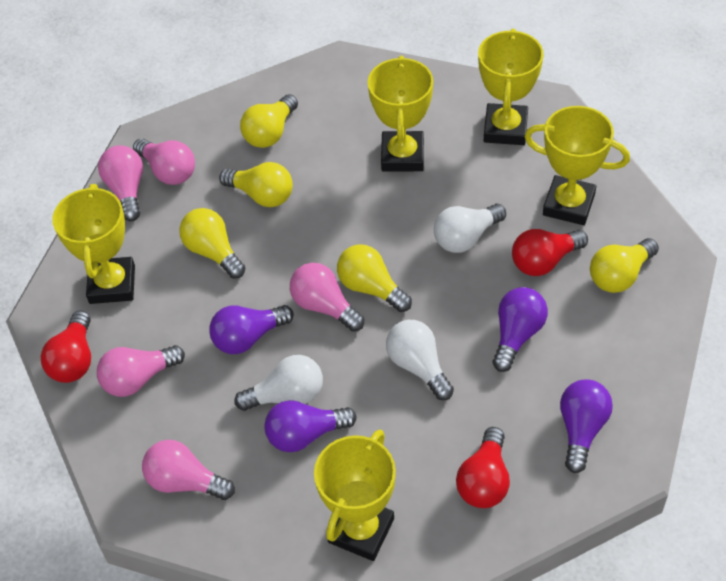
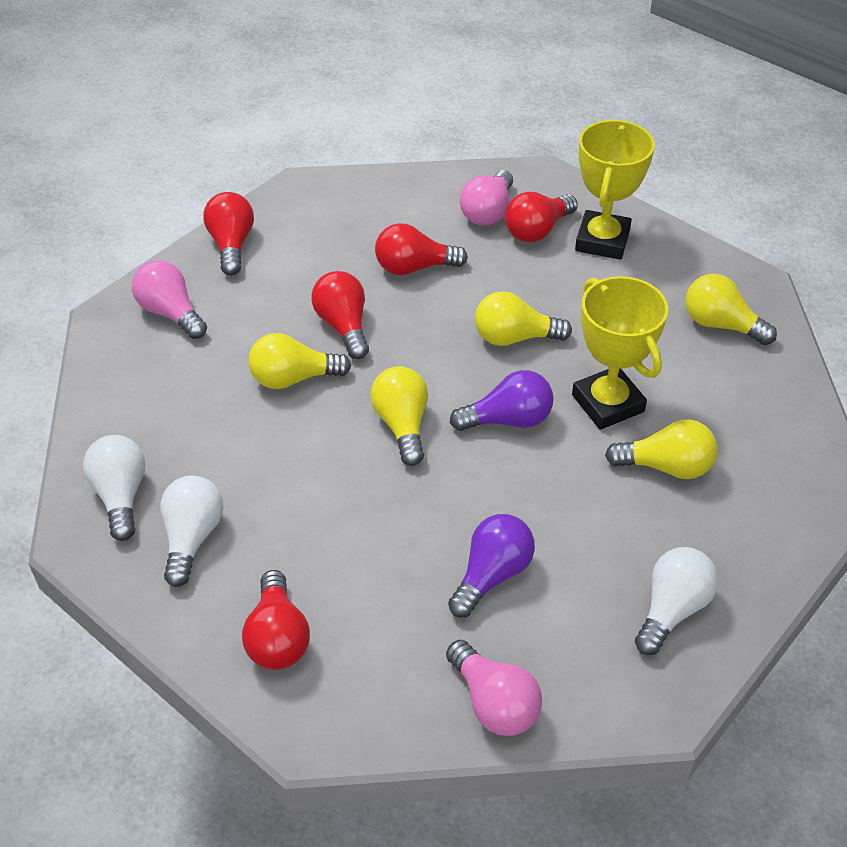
pink light bulb: 5 -> 3
purple light bulb: 4 -> 2
red light bulb: 3 -> 5
yellow trophy: 5 -> 2

